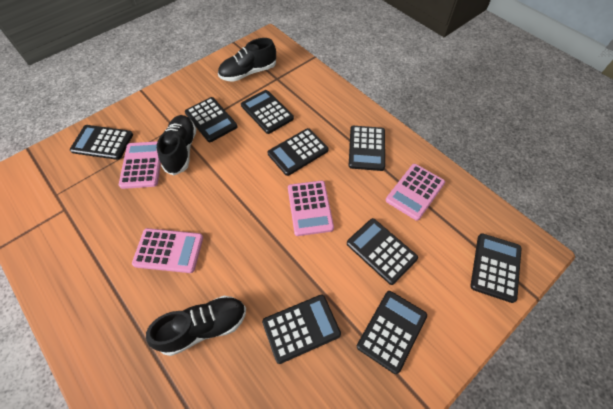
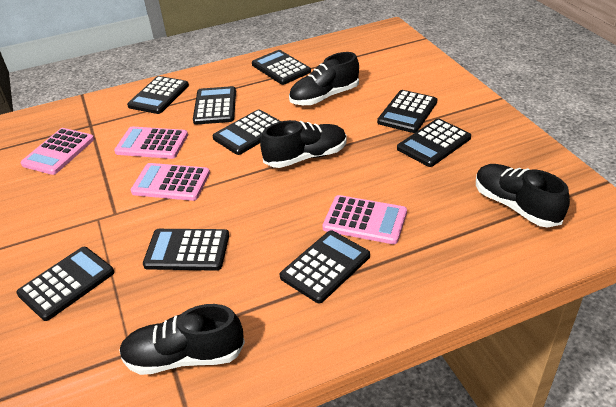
black shoe: 3 -> 4

